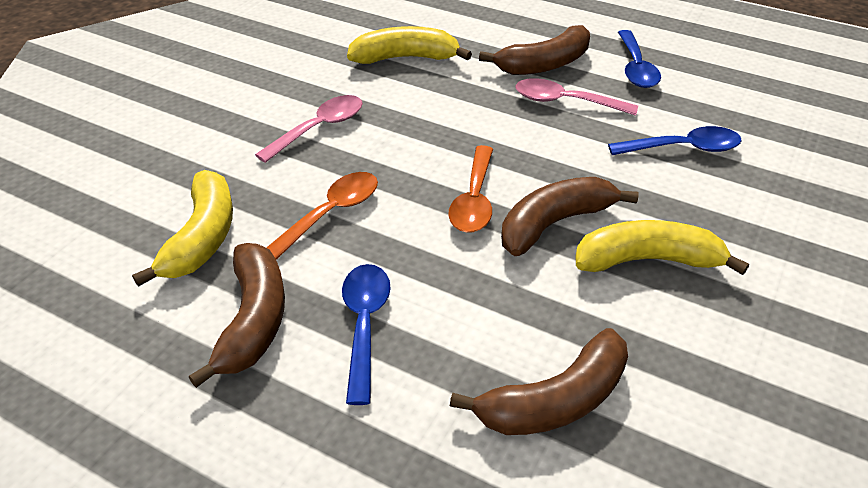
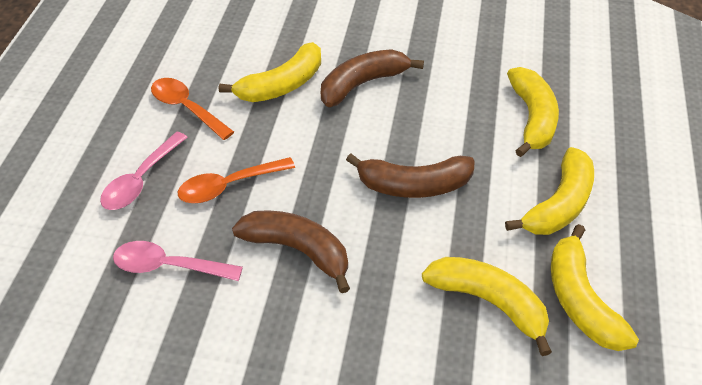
blue spoon: 3 -> 0
brown banana: 4 -> 3
yellow banana: 3 -> 5

